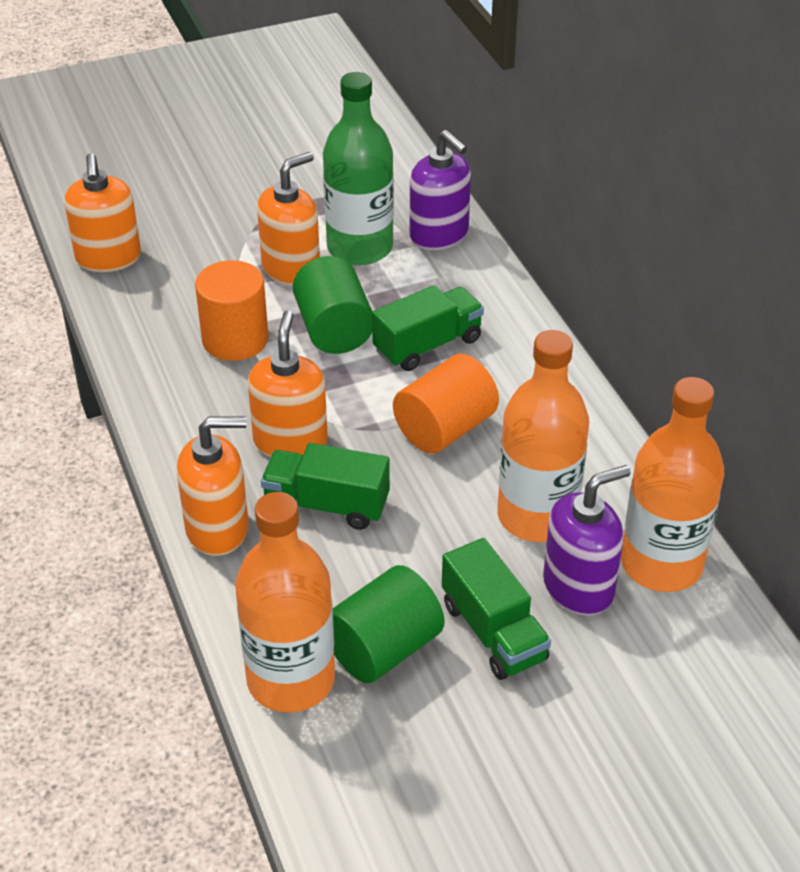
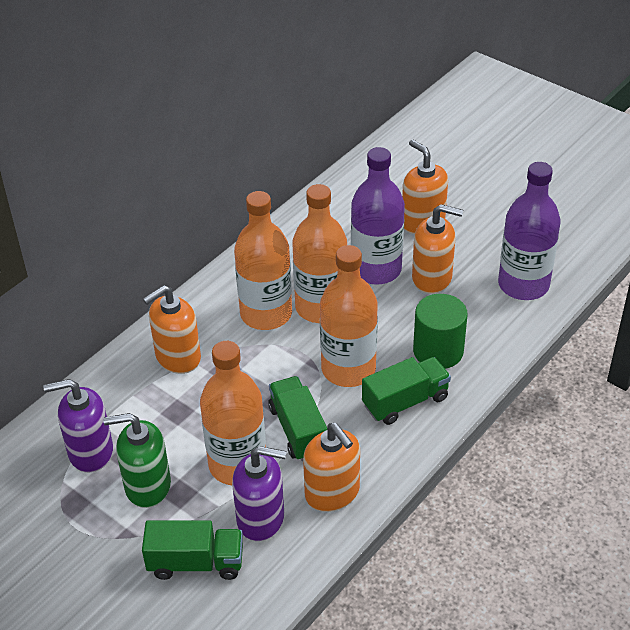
green bottle: 1 -> 0
green cylinder: 2 -> 1
green soap dispenser: 0 -> 1
orange bottle: 3 -> 4
orange cylinder: 2 -> 0
purple bottle: 0 -> 2

